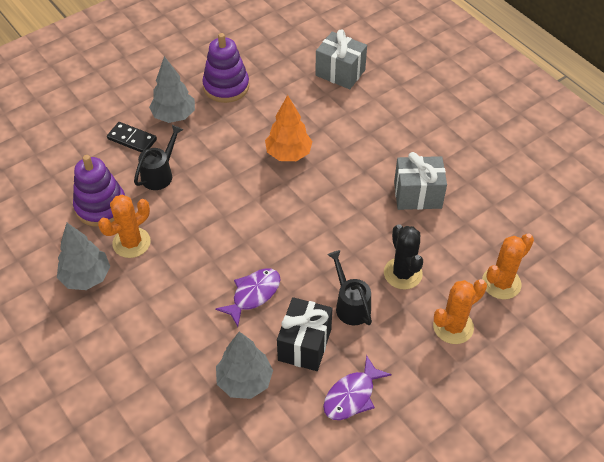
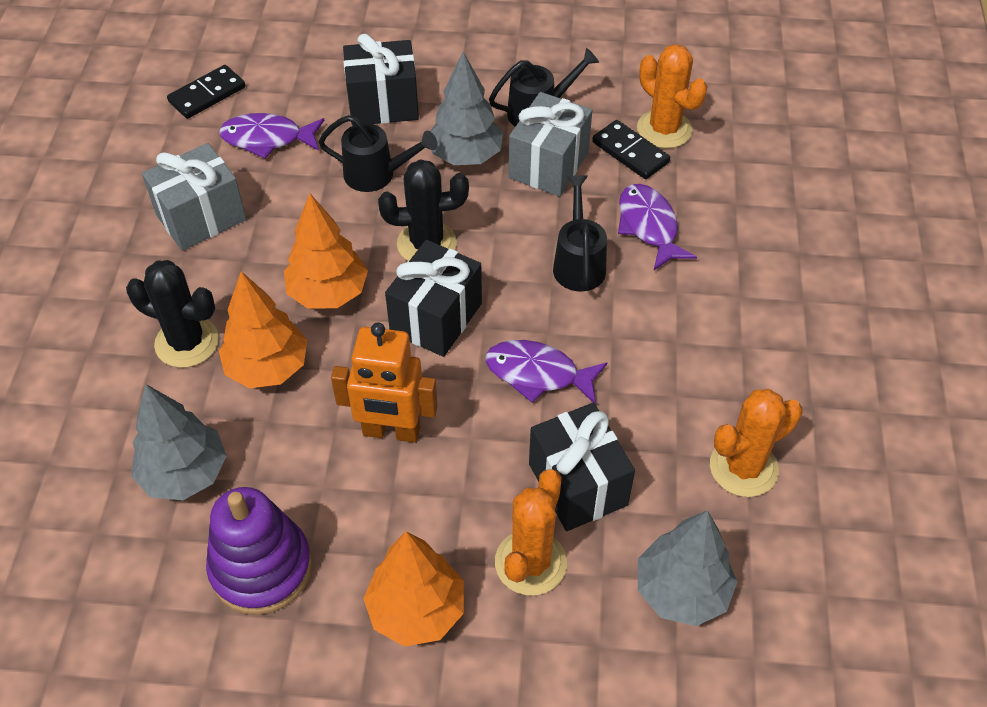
black cactus: 1 -> 2
black domino: 1 -> 2
black gift: 1 -> 3
black watering can: 2 -> 3
orange robot: 0 -> 1
orange tree: 1 -> 3
purple fish: 2 -> 3
purple stacking toy: 2 -> 1

